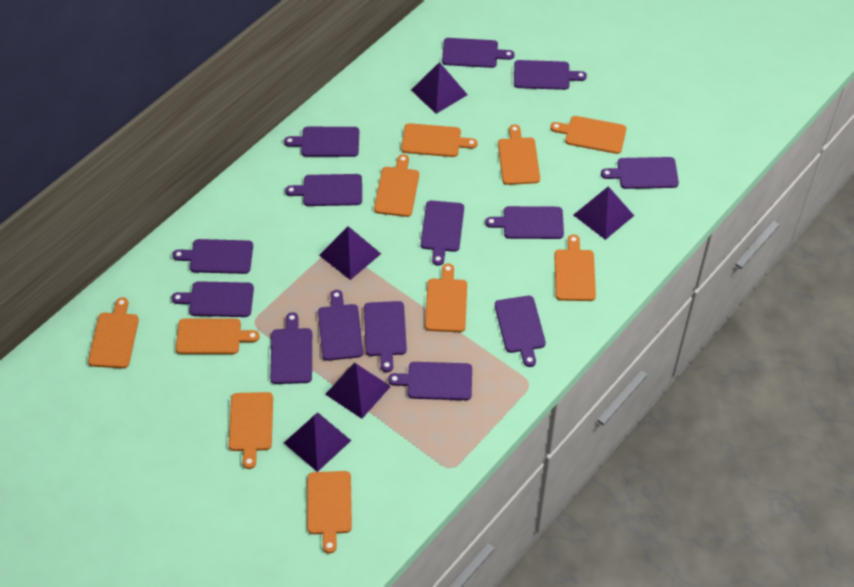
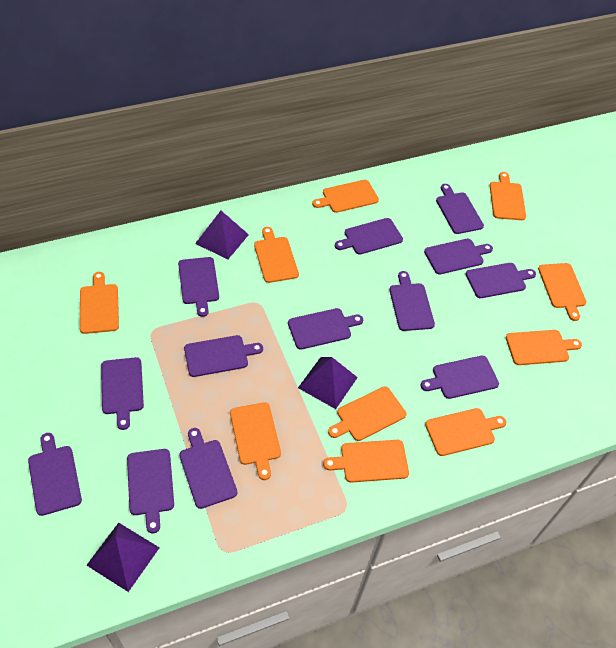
purple cutting board: 14 -> 13
purple pyramid: 5 -> 3

